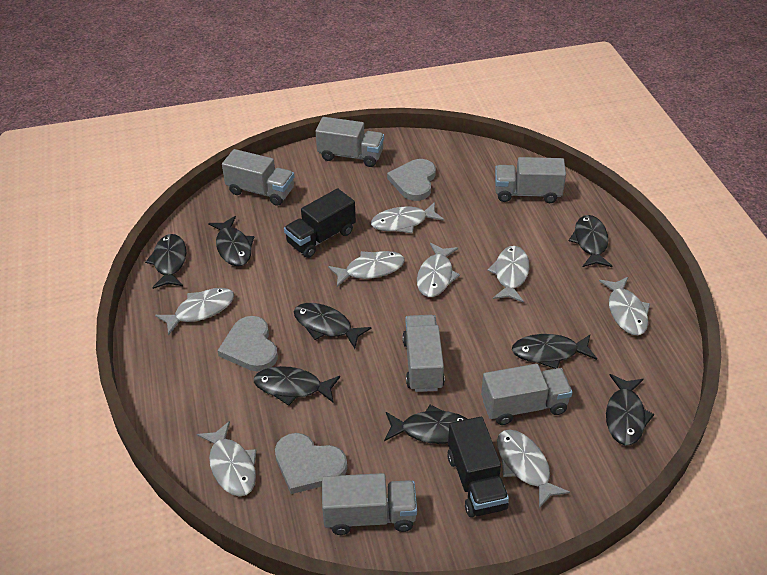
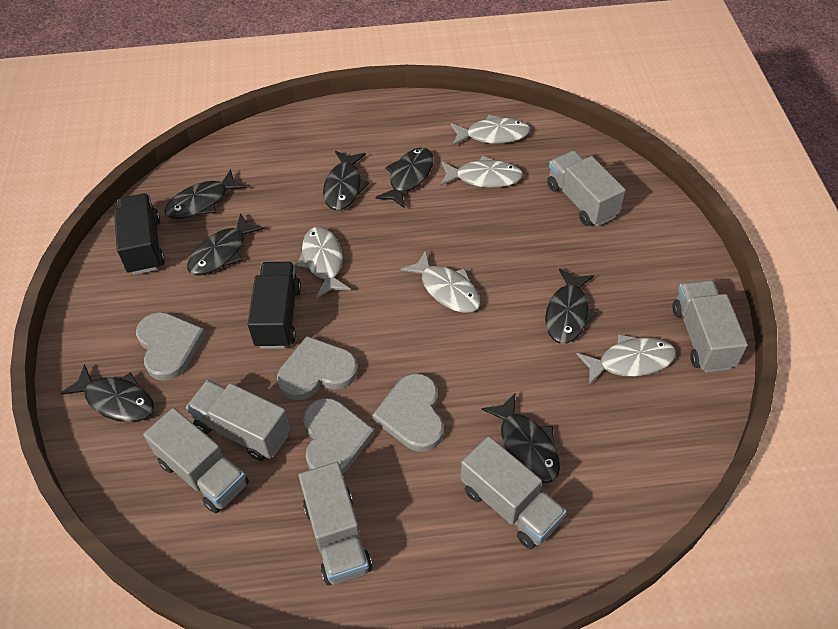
black fish: 8 -> 7
grey fish: 8 -> 5
grey heart: 3 -> 4

